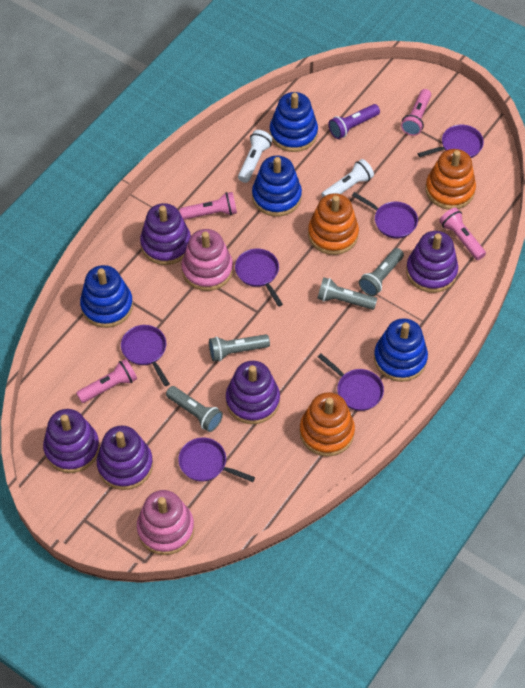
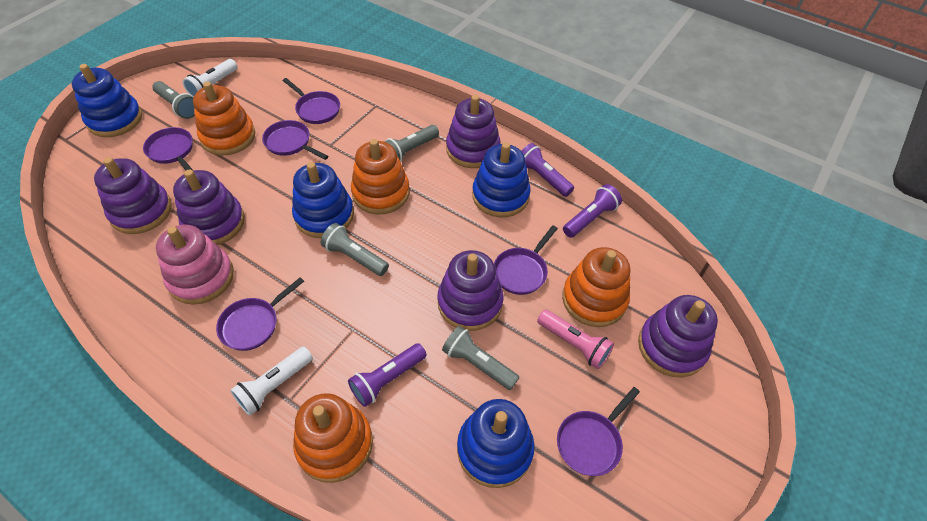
orange stacking toy: 3 -> 4
pink flashlight: 4 -> 1
pink stacking toy: 2 -> 1
purple flashlight: 1 -> 3

